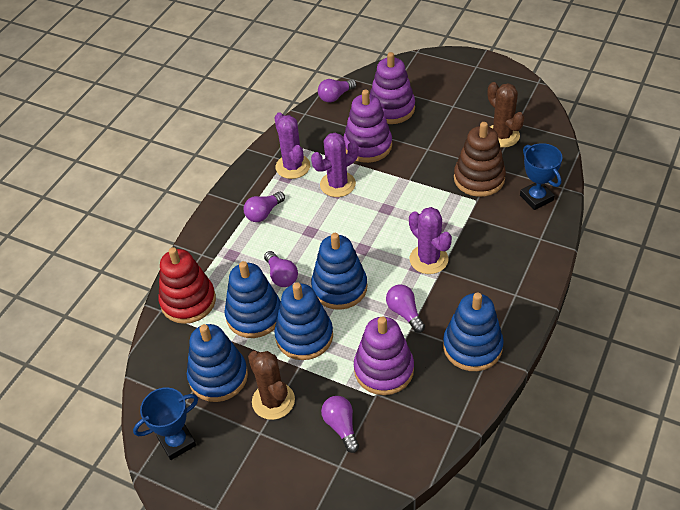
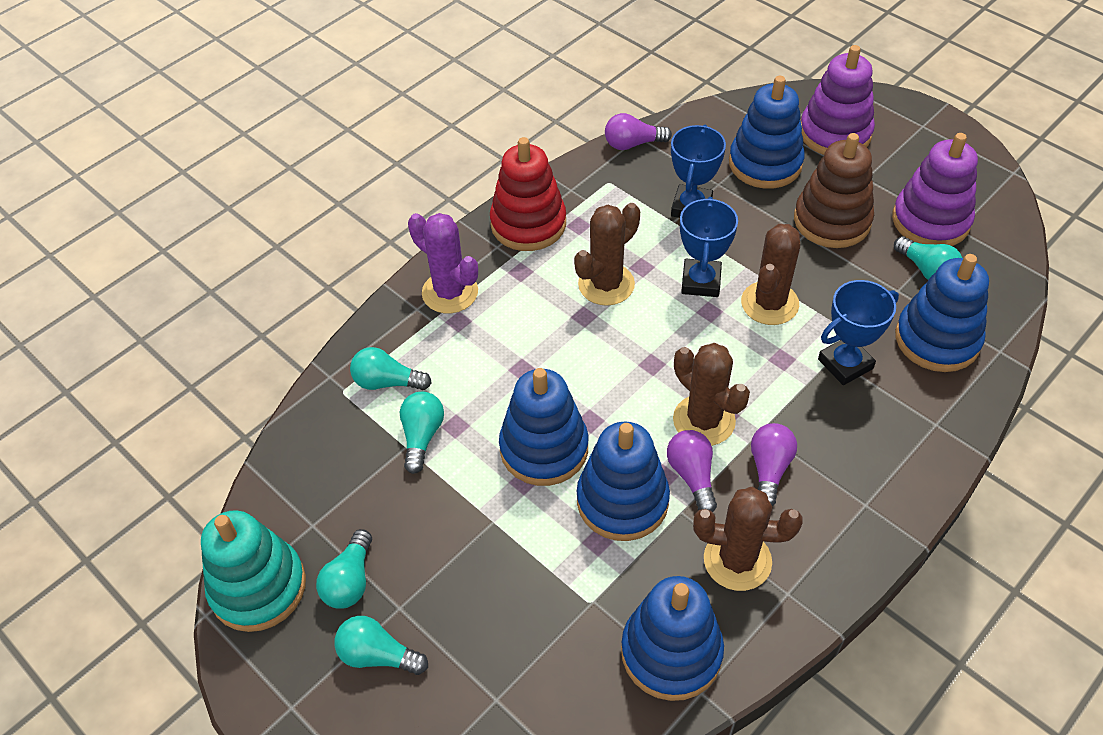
blue trophy: 2 -> 3
brown cactus: 2 -> 4
purple cactus: 3 -> 1
purple light bulb: 5 -> 3
purple stacking toy: 3 -> 2
turquoise light bulb: 0 -> 5
turquoise stacking toy: 0 -> 1

